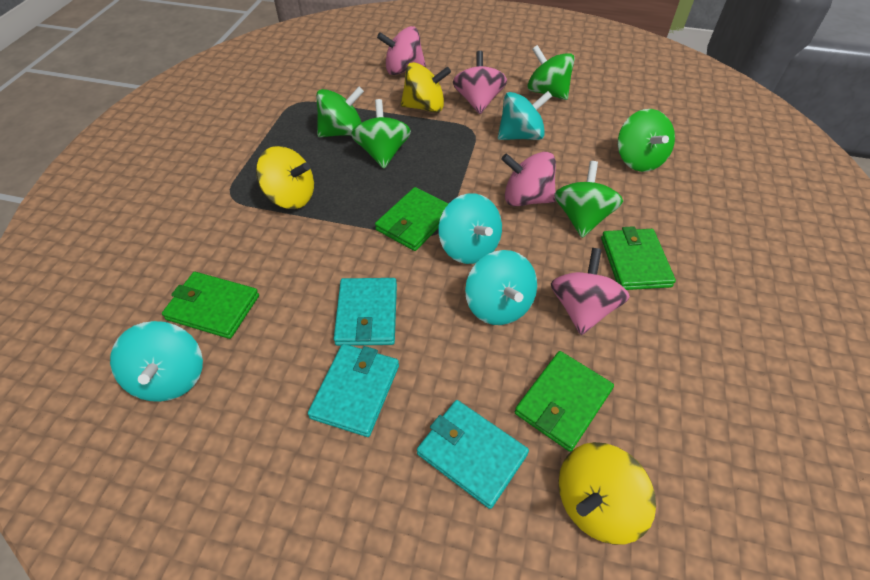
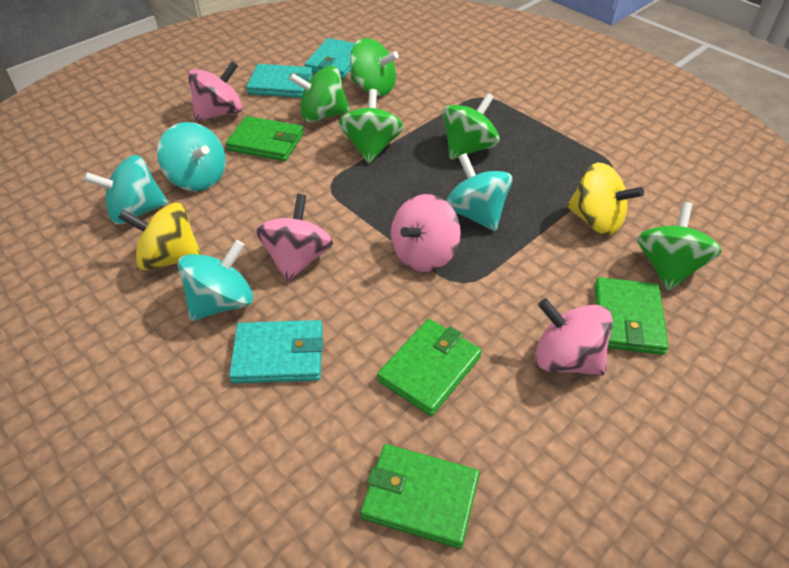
yellow spinning top: 3 -> 2

